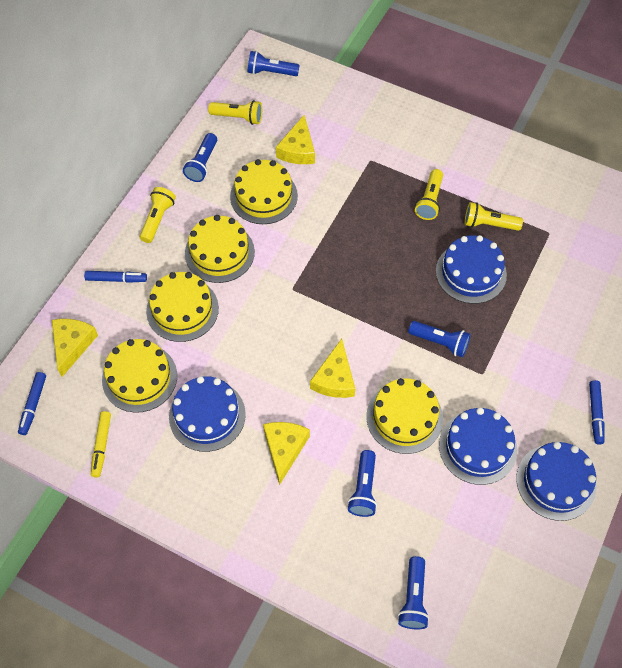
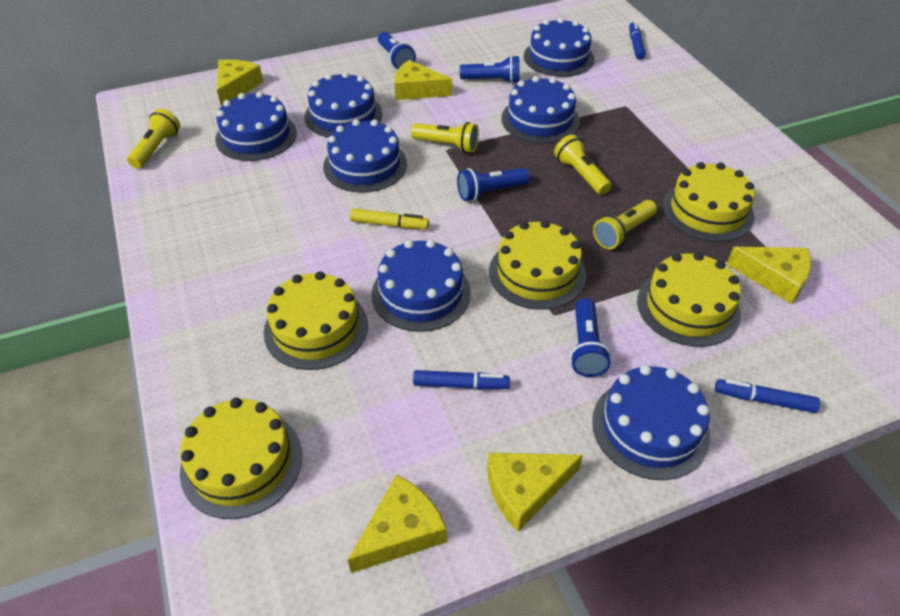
blue cake: 4 -> 7
blue flashlight: 5 -> 4
yellow cheese: 4 -> 5

